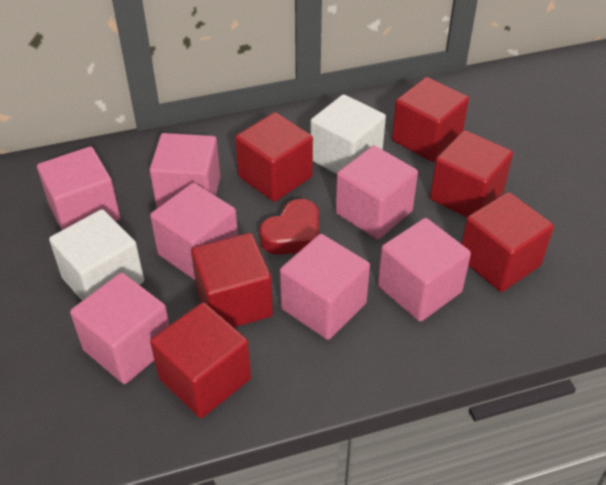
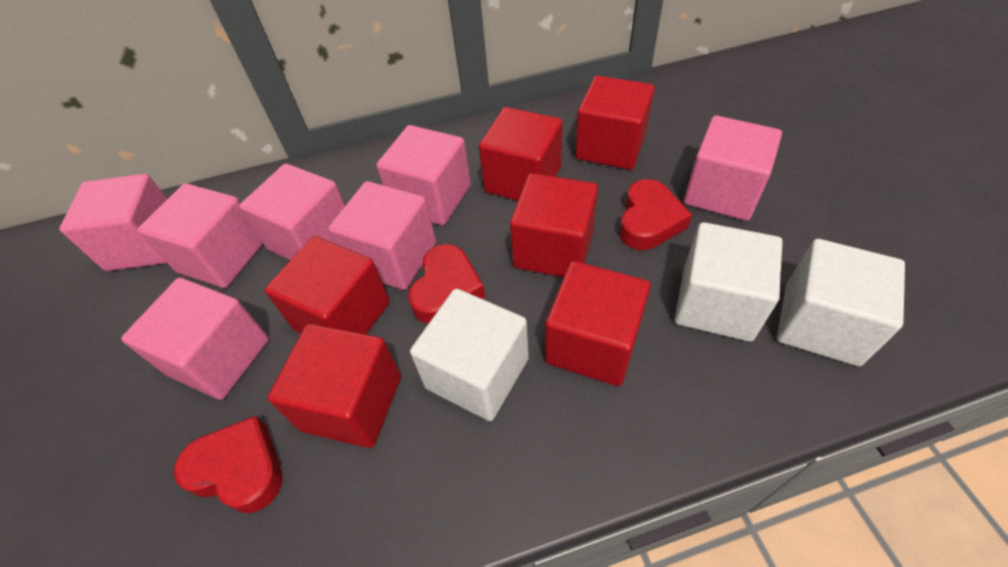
red heart: 1 -> 3
white cube: 2 -> 3

